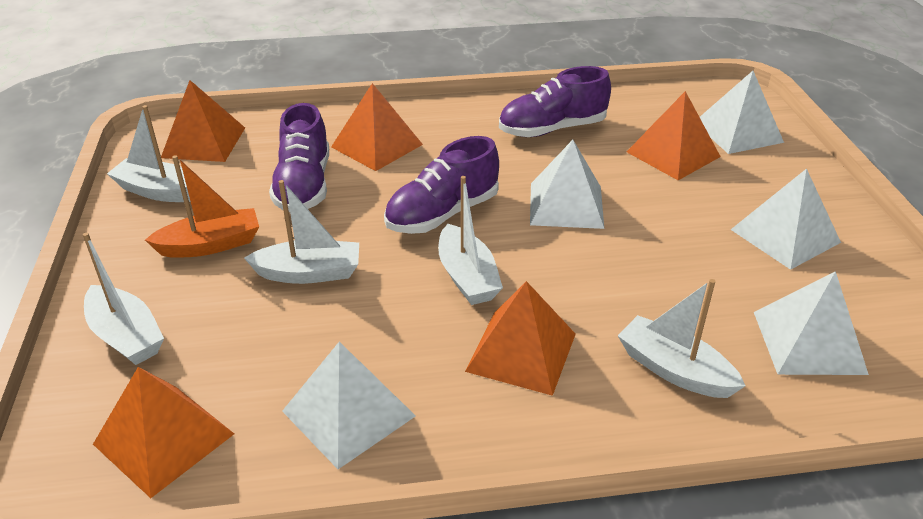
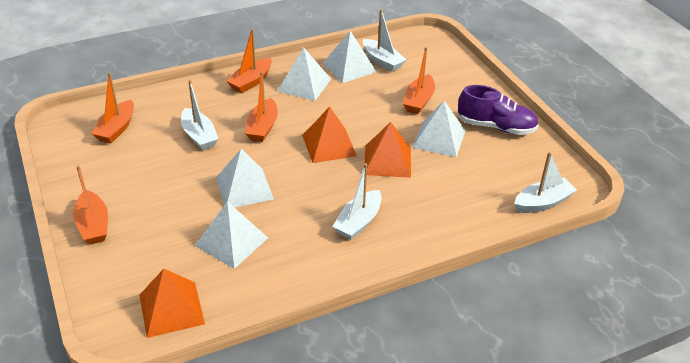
orange boat: 1 -> 5
orange pyramid: 5 -> 3
purple shoe: 3 -> 1
white boat: 5 -> 4

